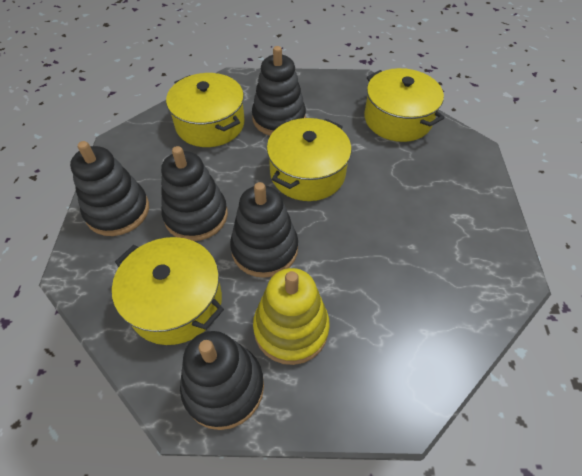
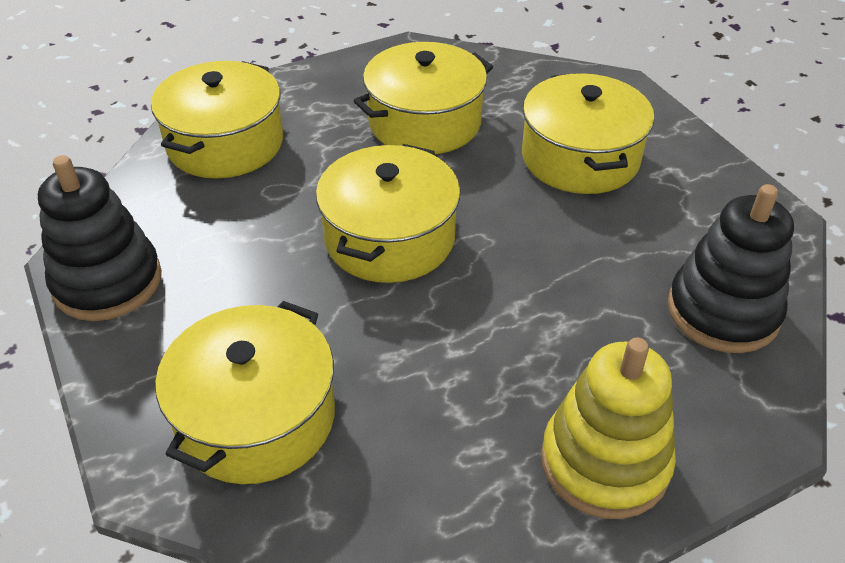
black stacking toy: 5 -> 2
yellow pot: 4 -> 5

